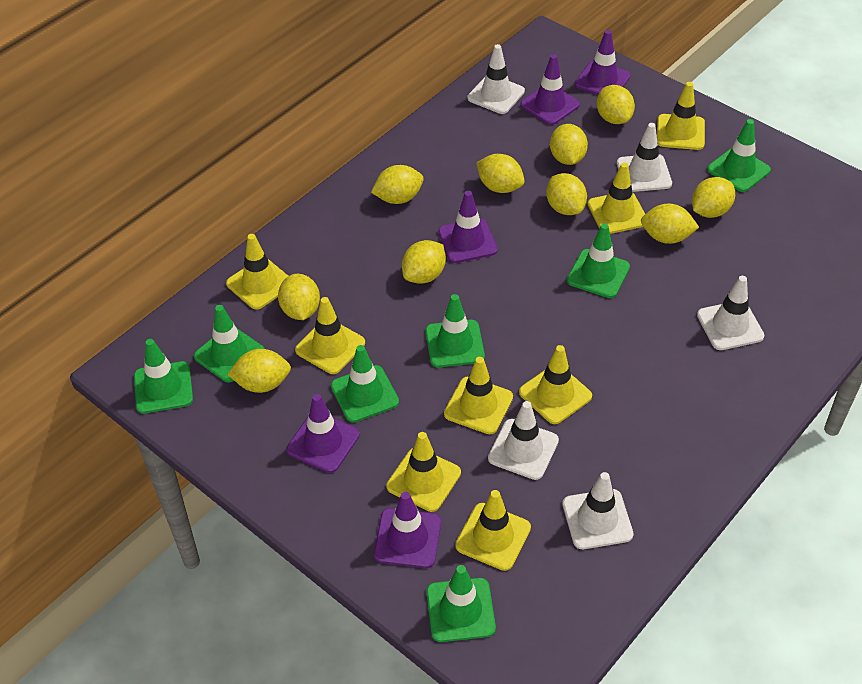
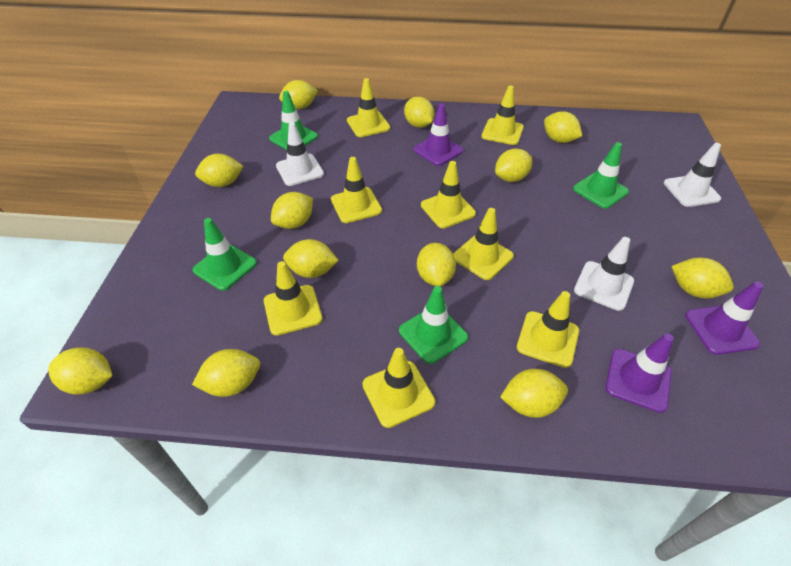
green traffic cone: 7 -> 4
purple traffic cone: 5 -> 3
white traffic cone: 5 -> 3
yellow lemon: 10 -> 12

